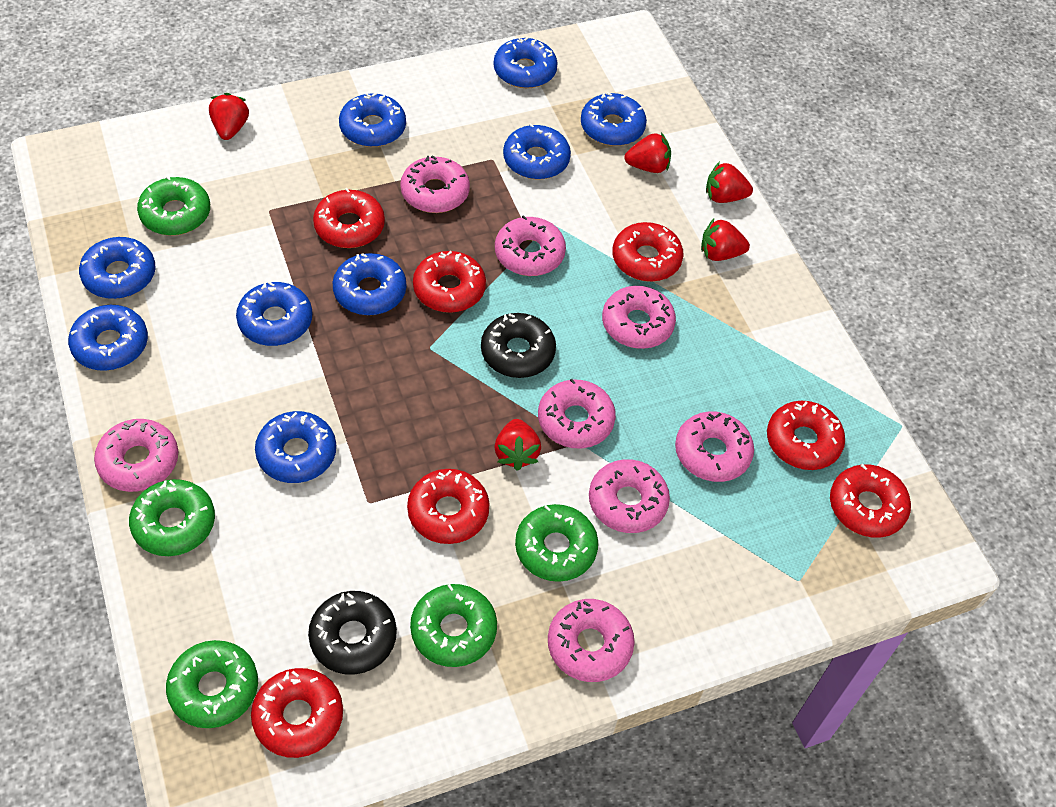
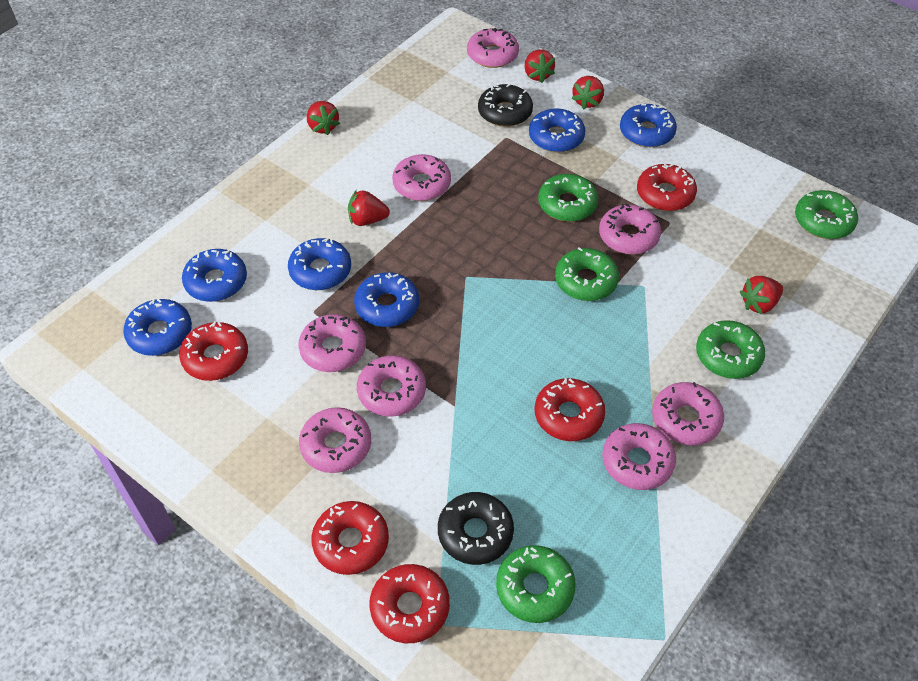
blue donut: 9 -> 6
red donut: 7 -> 5

